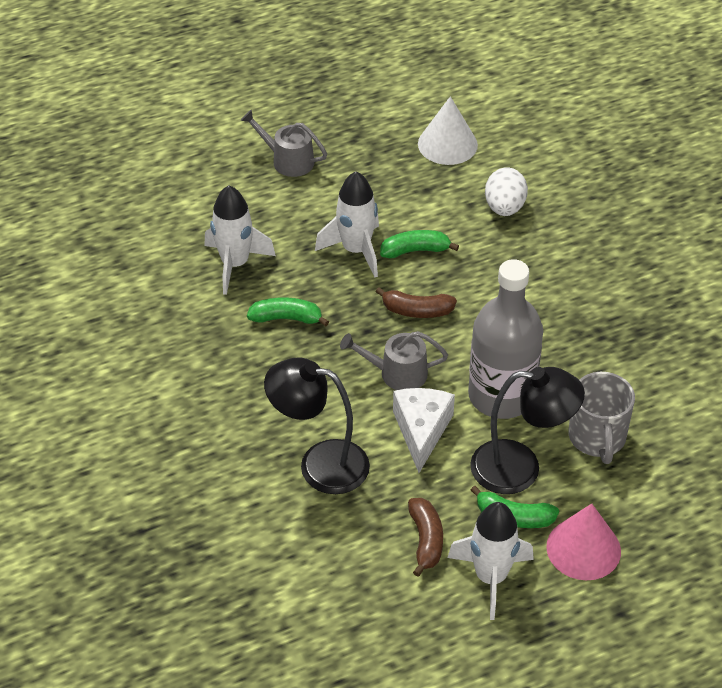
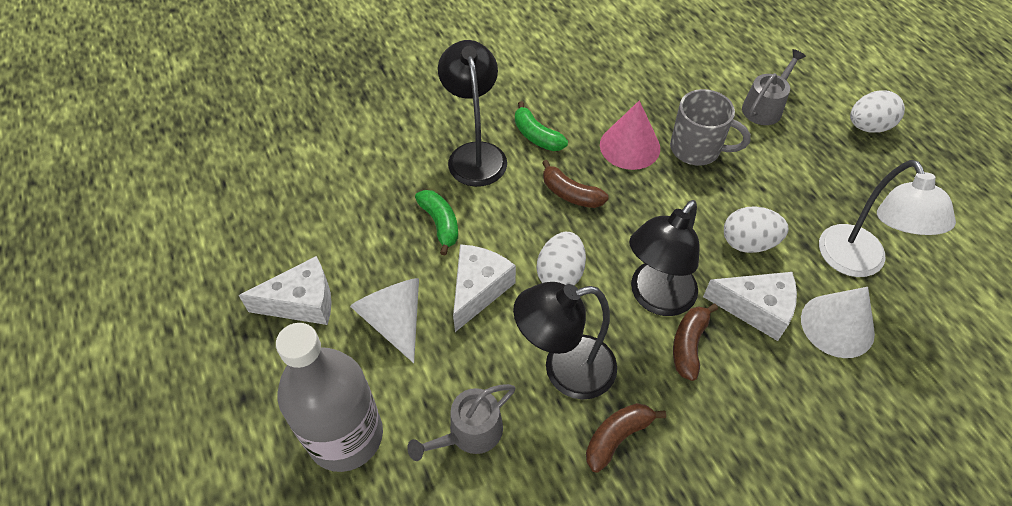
black lamp: 2 -> 3
brown banana: 2 -> 3
green banana: 3 -> 2
white cheese: 1 -> 3
white cone: 1 -> 2
white egg: 1 -> 3
white lamp: 0 -> 1
white rocket: 3 -> 0

